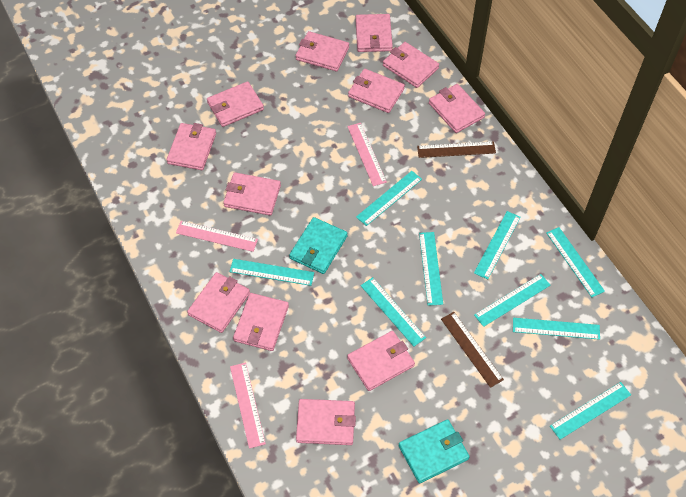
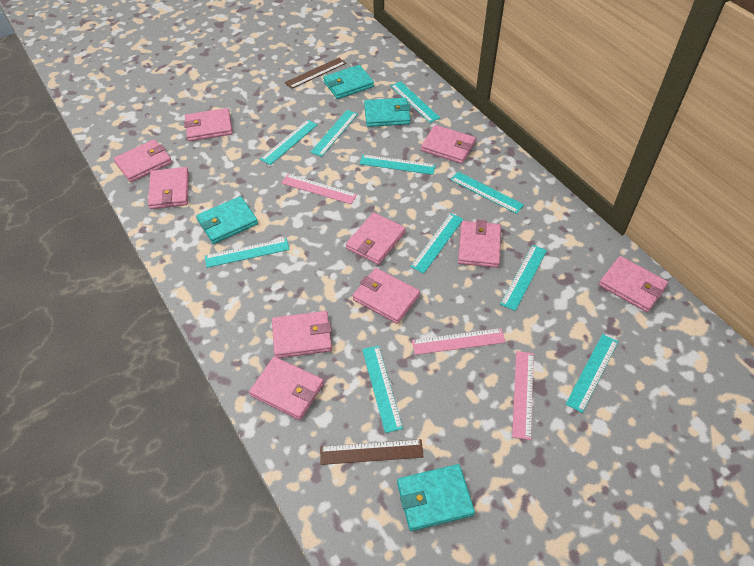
pink wallet: 12 -> 10
turquoise ruler: 9 -> 10
turquoise wallet: 2 -> 4

